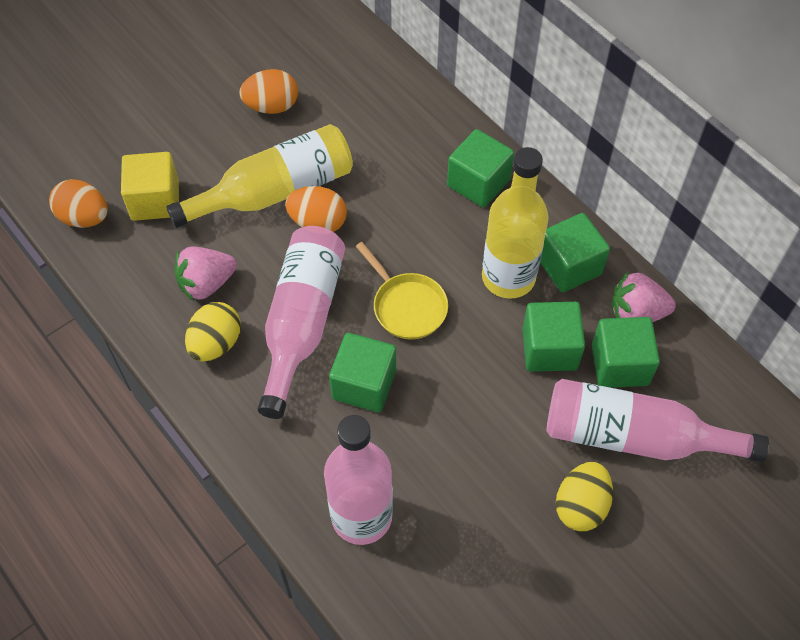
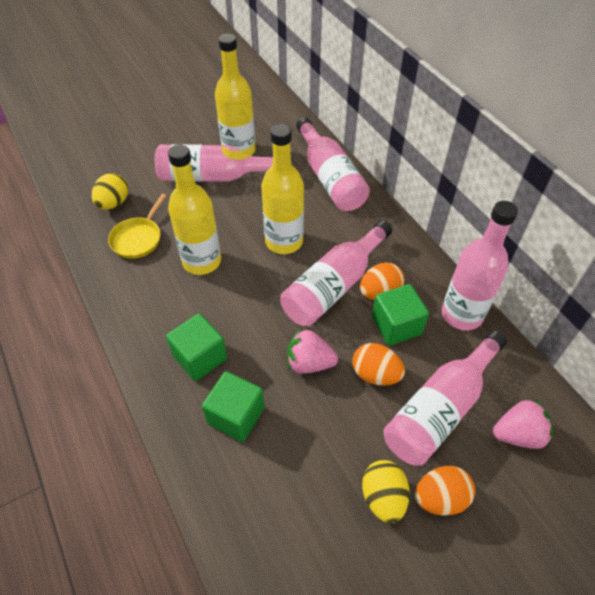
green cube: 5 -> 3
pink bottle: 3 -> 5
yellow bottle: 2 -> 3
yellow cube: 1 -> 0

